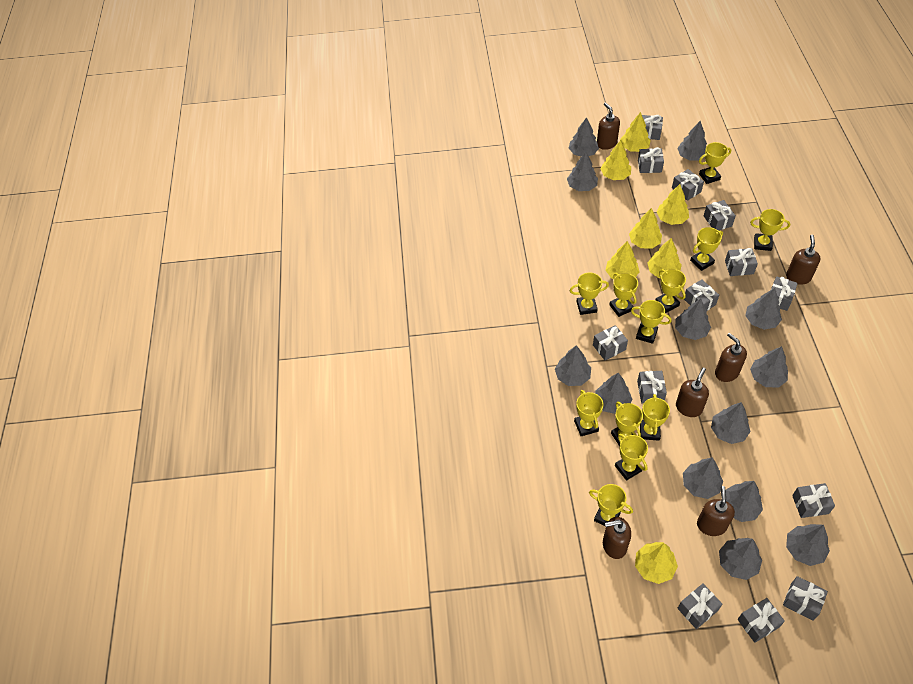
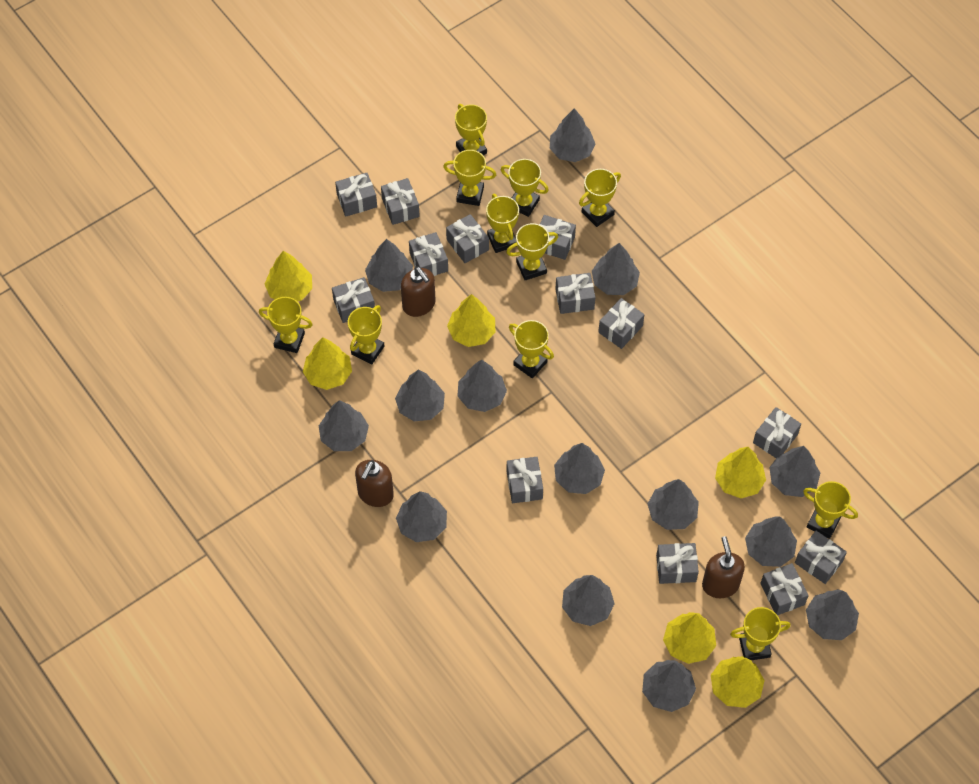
brown soap dispenser: 6 -> 3
grey tree: 13 -> 14
yellow tree: 7 -> 6
yellow trophy: 12 -> 11

